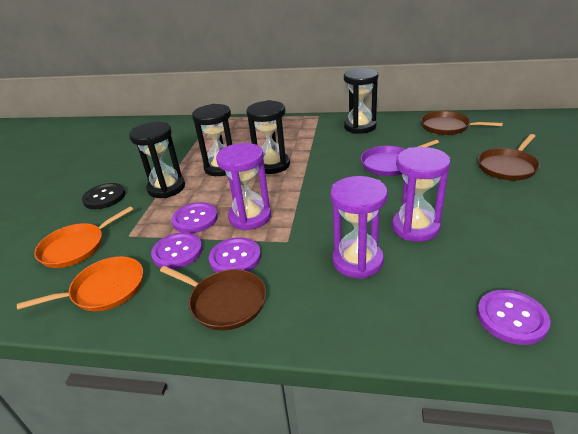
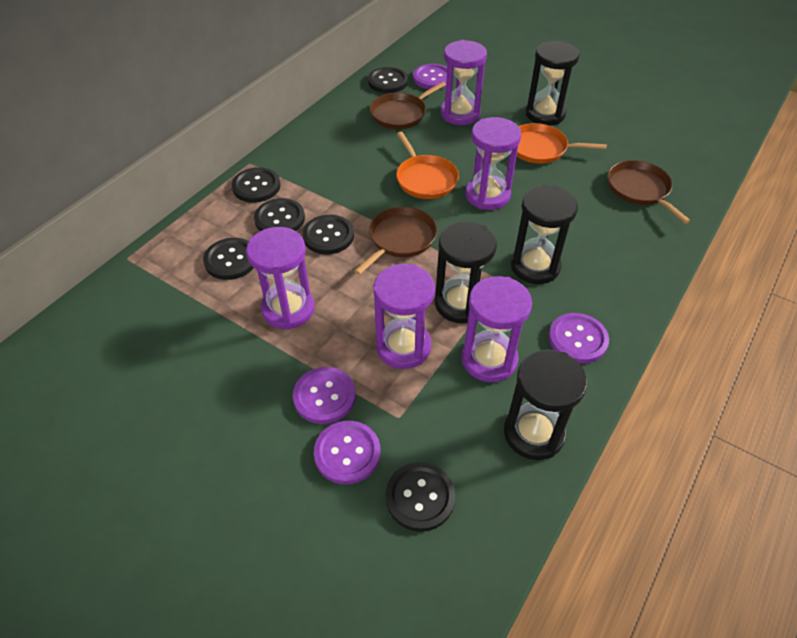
black button: 1 -> 6
purple hourglass: 3 -> 5
purple pan: 1 -> 0

